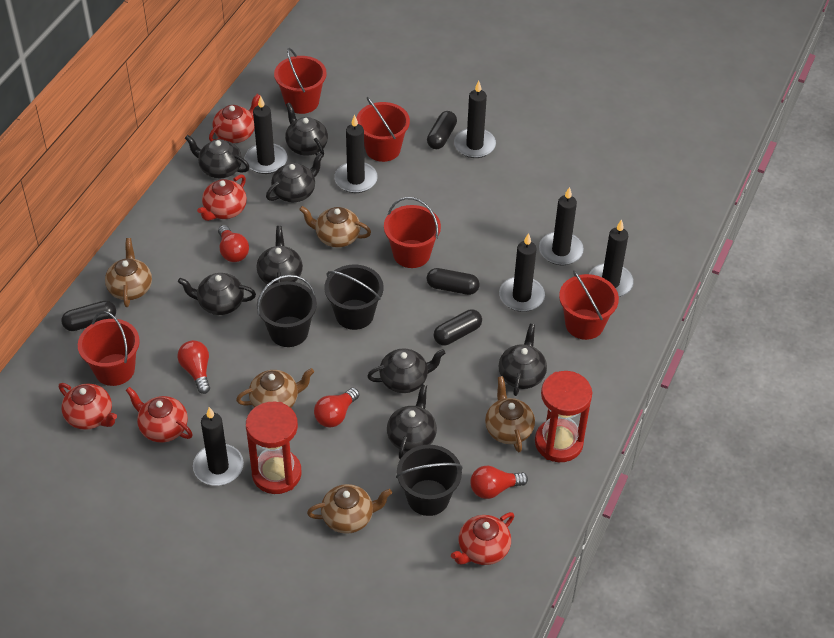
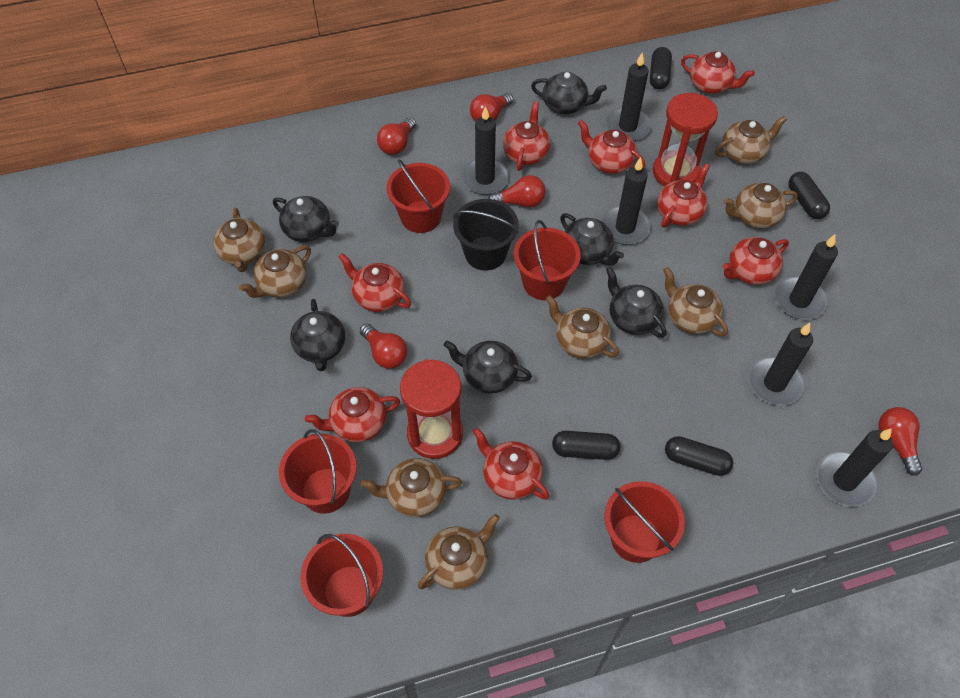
black bucket: 3 -> 1
black candle: 7 -> 6
black teapot: 8 -> 6
brown teapot: 5 -> 8
red light bulb: 4 -> 5
red teapot: 5 -> 8

